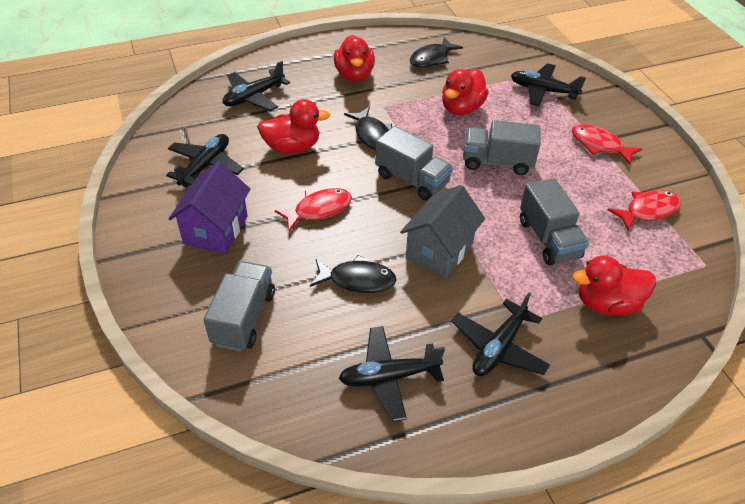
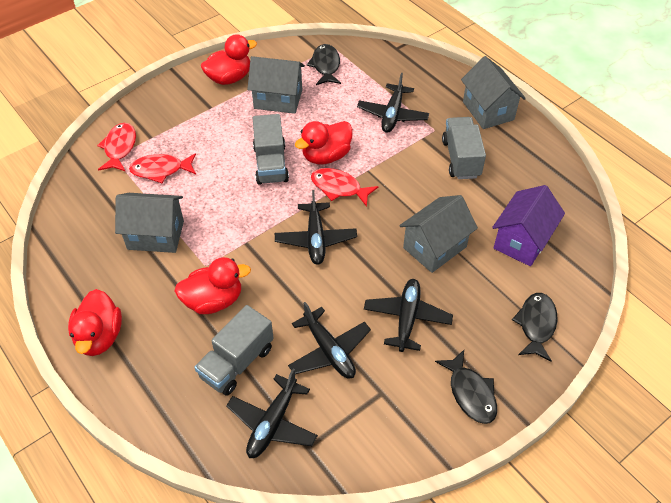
grey house: 1 -> 4
grey truck: 4 -> 3

